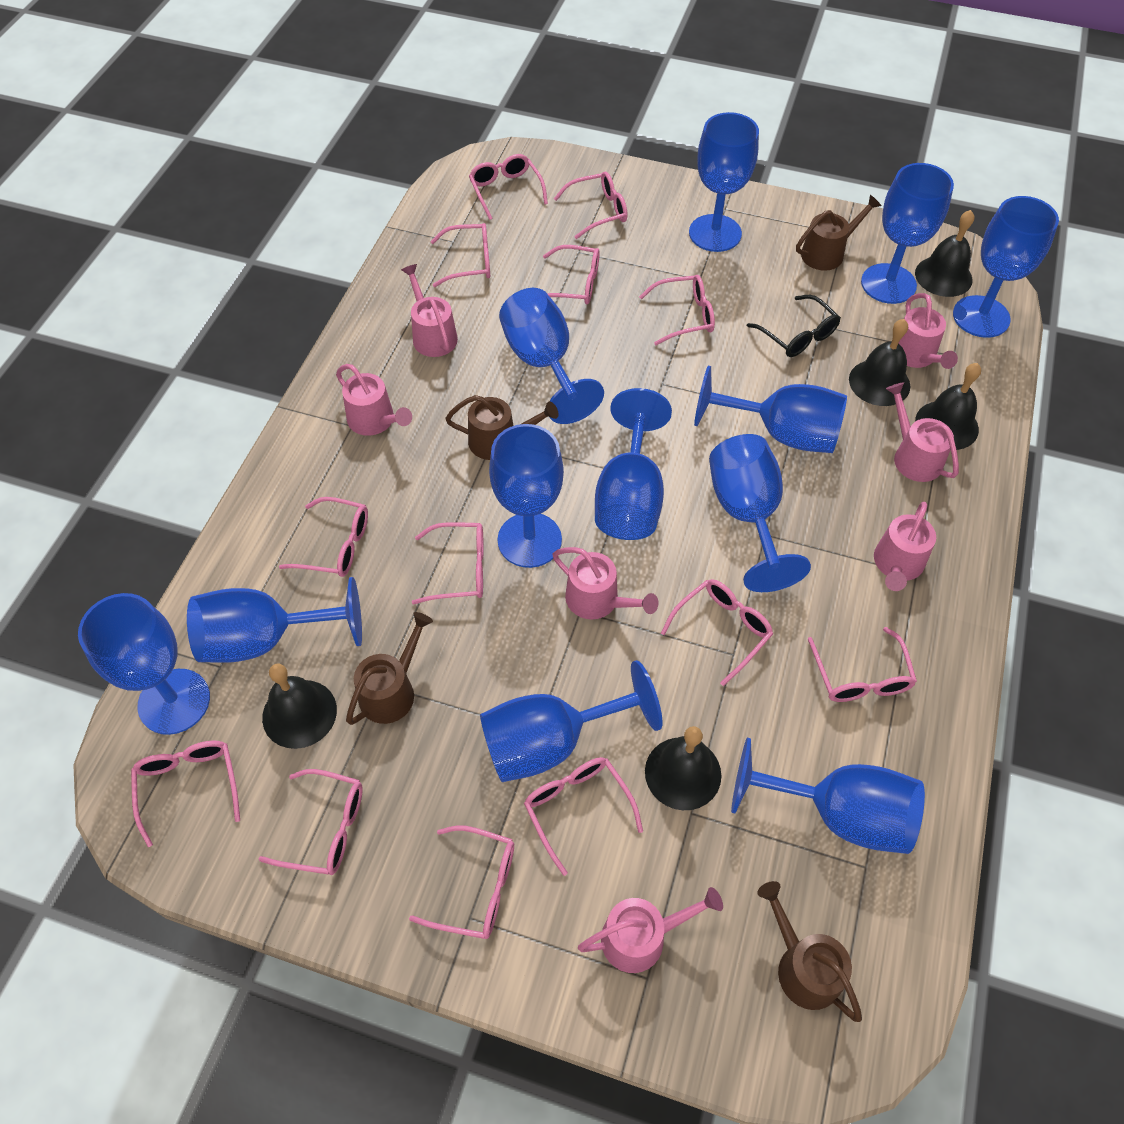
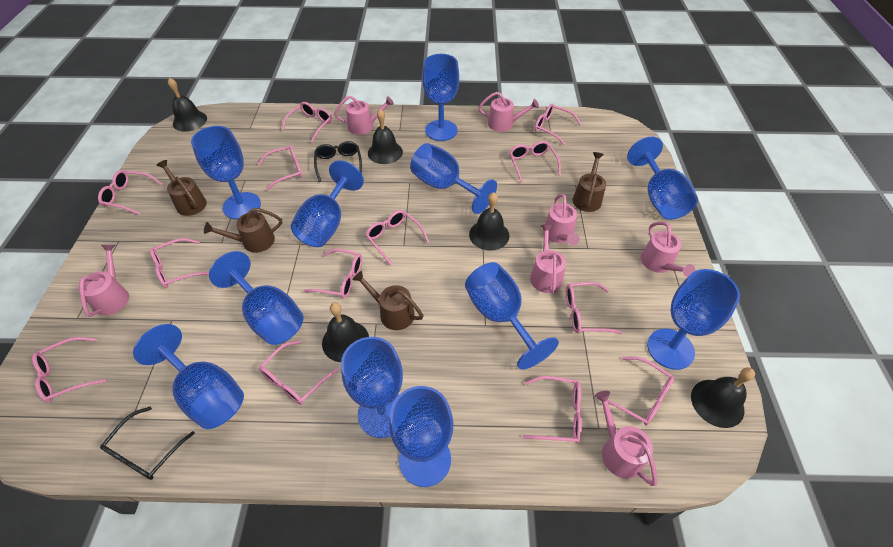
black glasses: 1 -> 2
blue goblet: 12 -> 11

